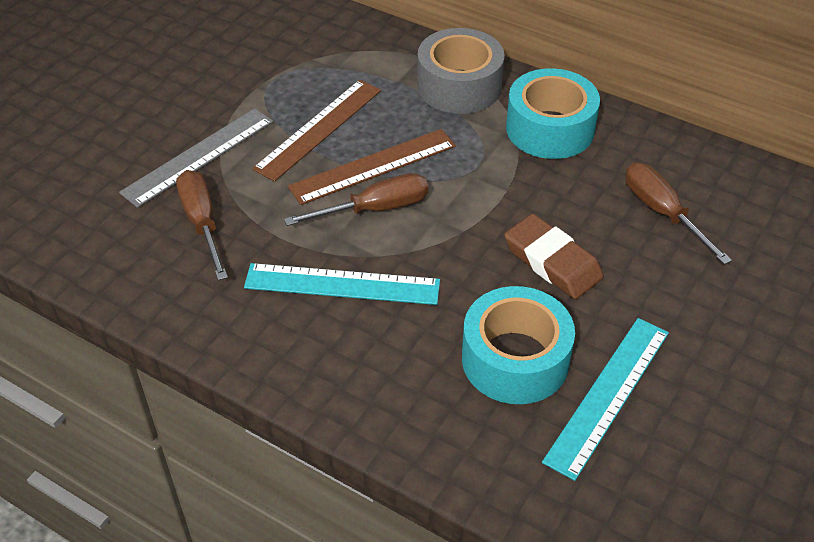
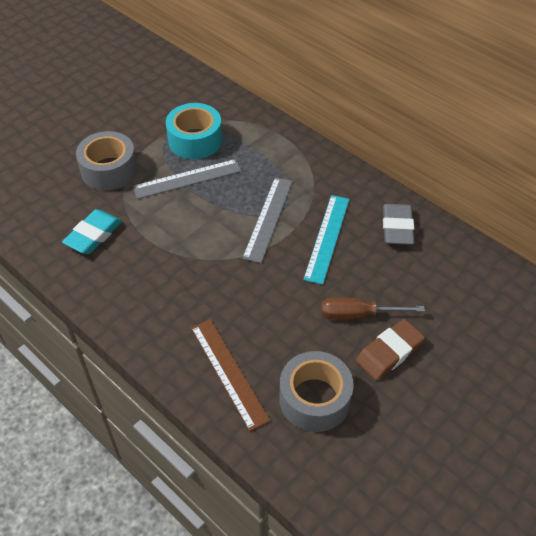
brown ruler: 2 -> 1
brown screwdriver: 3 -> 1
grey eraser: 0 -> 1
grey ruler: 1 -> 2
grey tape: 1 -> 2
turquoise eraser: 0 -> 1
turquoise ruler: 2 -> 1
turquoise tape: 2 -> 1

